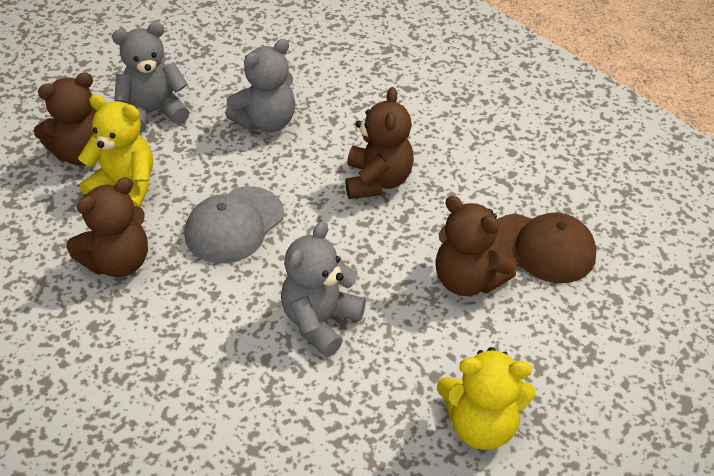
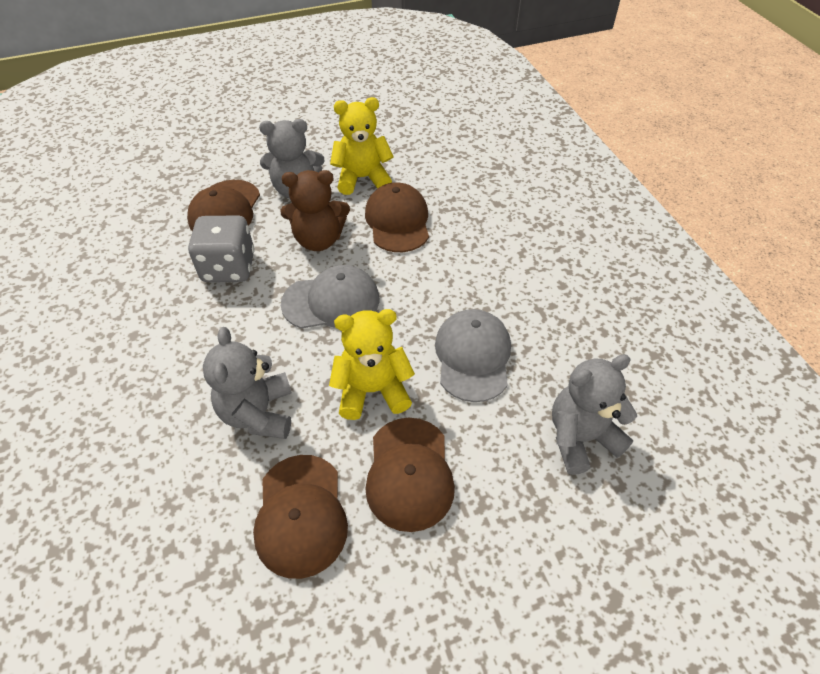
brown cap: 1 -> 4
brown teddy bear: 4 -> 1
grey cap: 1 -> 2
grey dice: 0 -> 1

